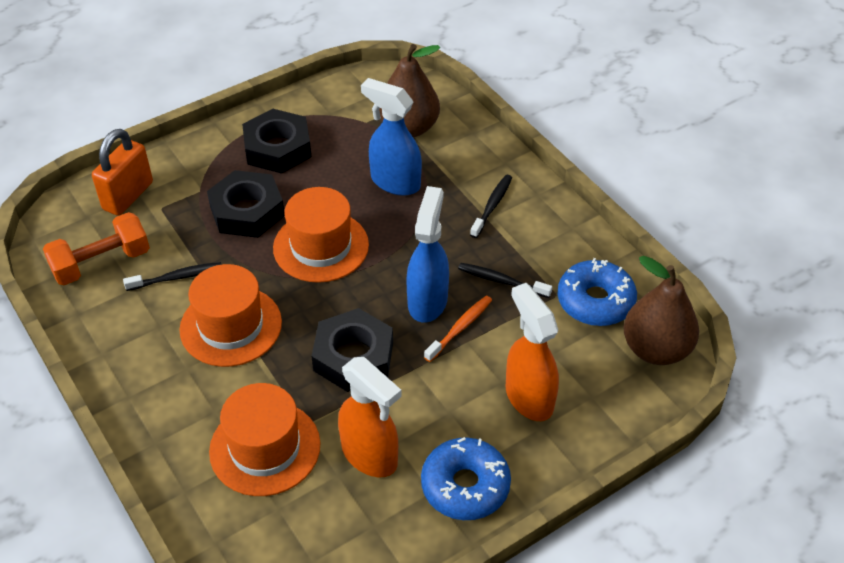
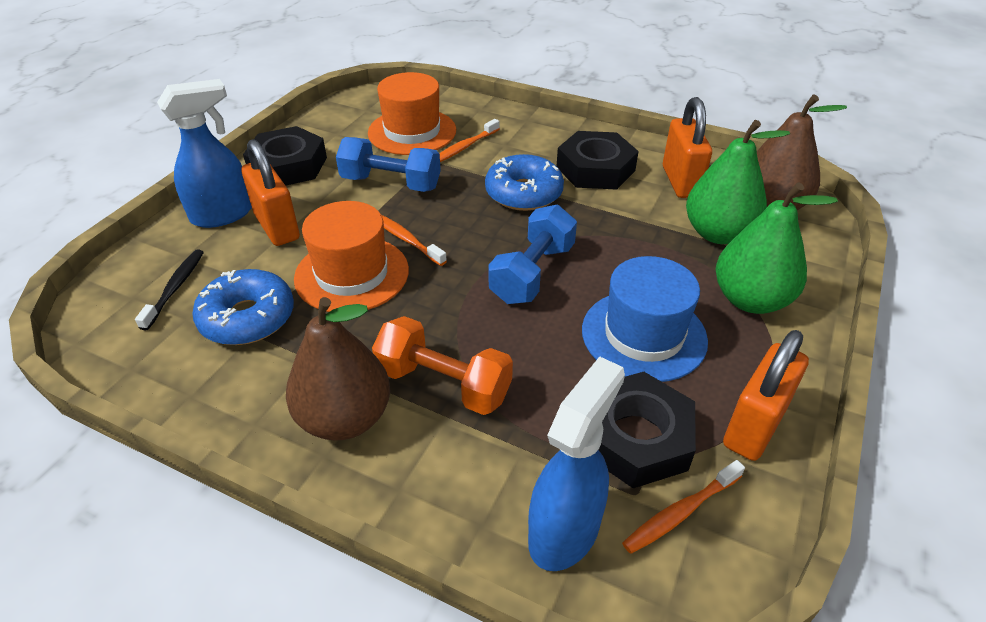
black toothbrush: 3 -> 1
blue dumbbell: 0 -> 2
blue hat: 0 -> 1
green pear: 0 -> 2
orange hat: 3 -> 2
orange padlock: 1 -> 3
orange spray bottle: 2 -> 0
orange toothbrush: 1 -> 3

